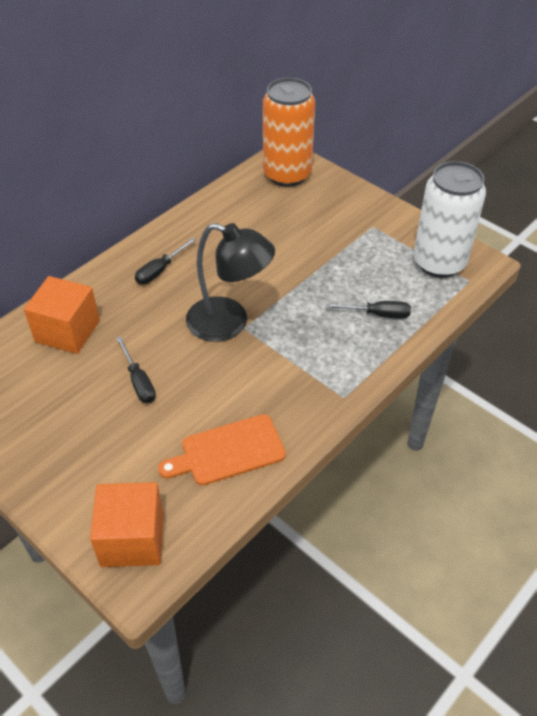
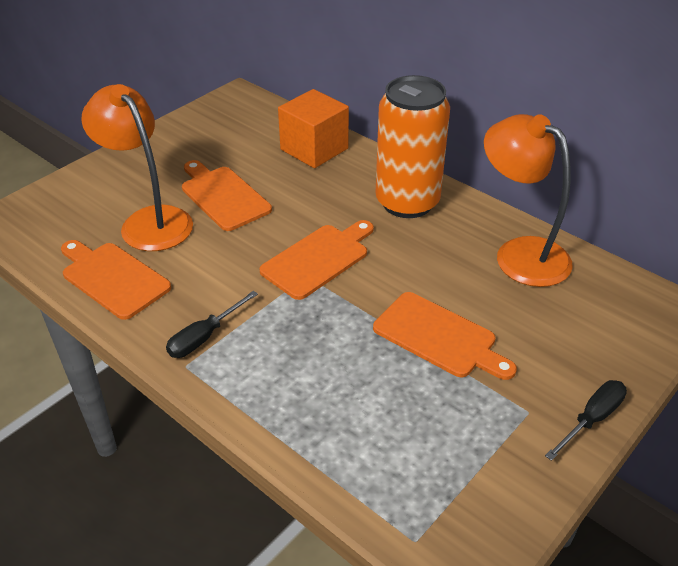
black lamp: 1 -> 0
black screwdriver: 3 -> 2
orange cube: 2 -> 1
orange cutting board: 1 -> 4
orange lamp: 0 -> 2
white can: 1 -> 0

